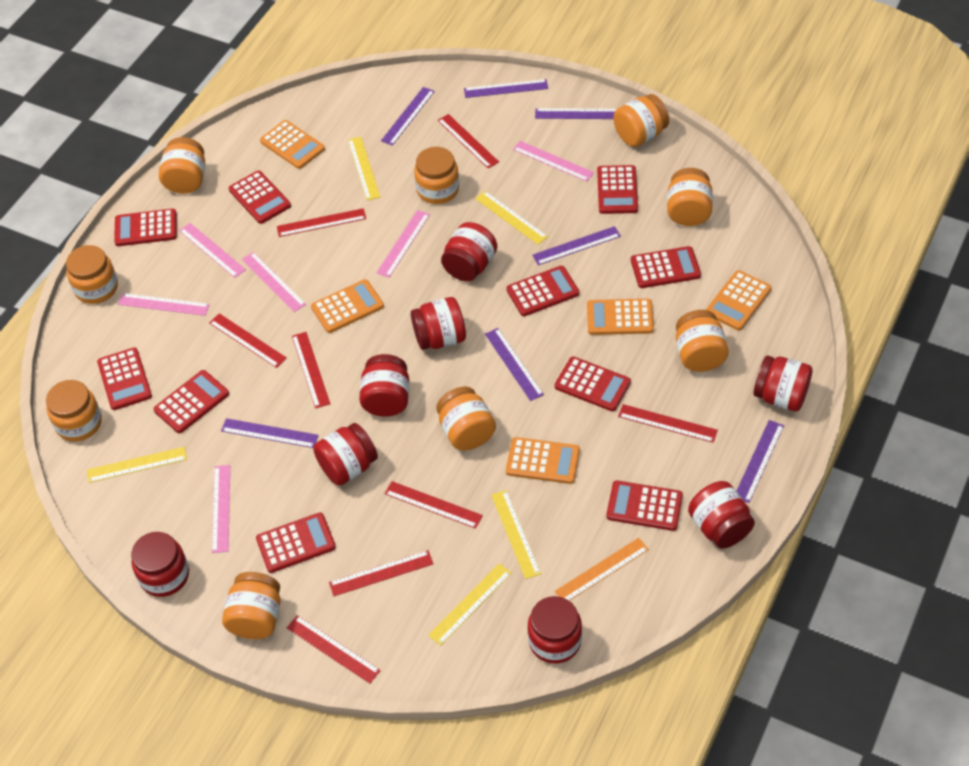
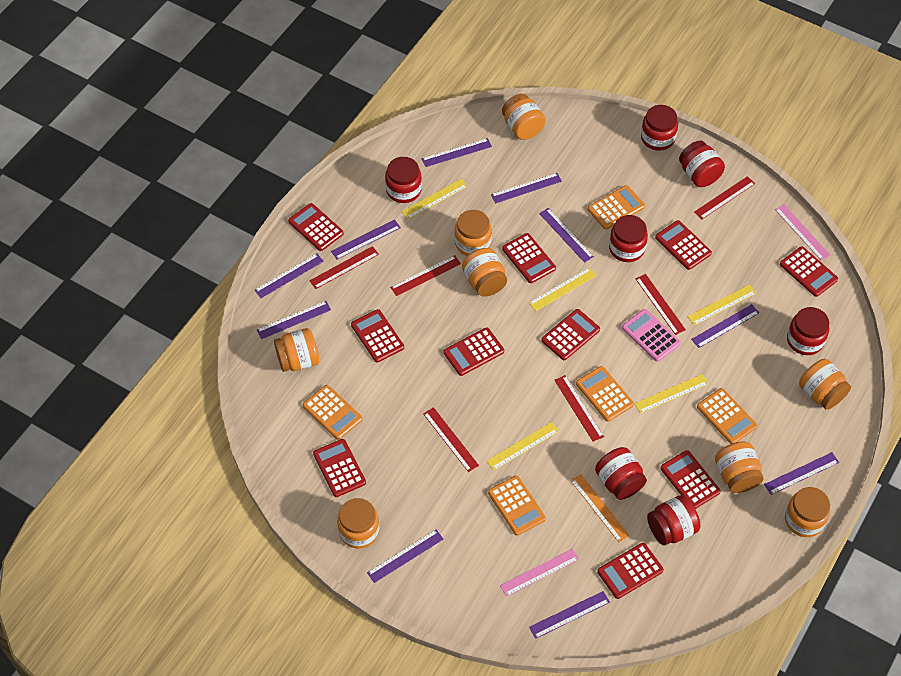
orange jar: 9 -> 8
pink calculator: 0 -> 1
pink ruler: 6 -> 2
purple ruler: 7 -> 10
red jar: 8 -> 7
red ruler: 8 -> 6

